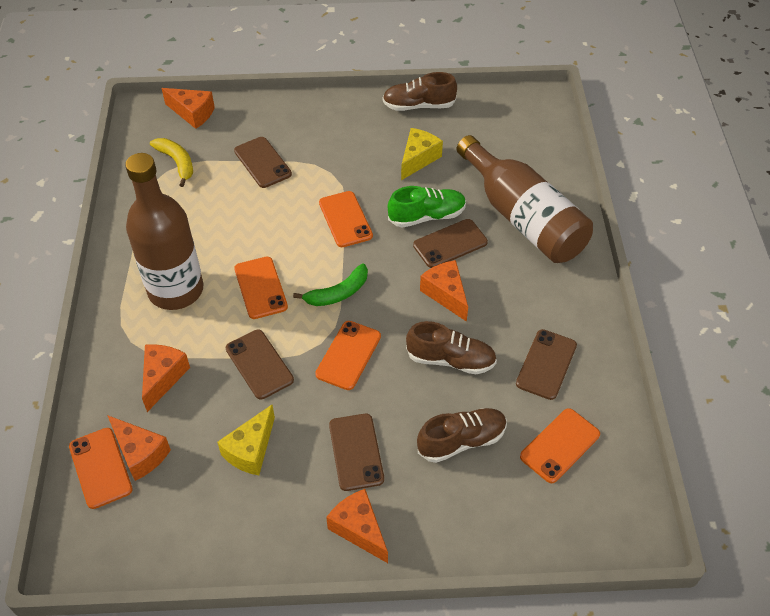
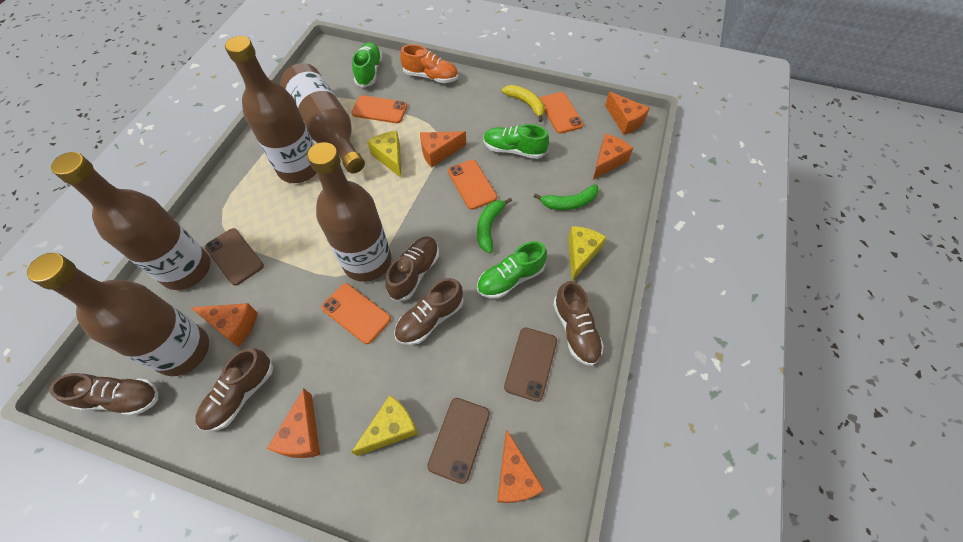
brown bottle: 2 -> 5
brown phone: 5 -> 3
brown shoe: 3 -> 5
green banana: 1 -> 2
green shoe: 1 -> 3
orange cheese: 5 -> 6
orange phone: 5 -> 4
orange shoe: 0 -> 1
yellow cheese: 2 -> 3

